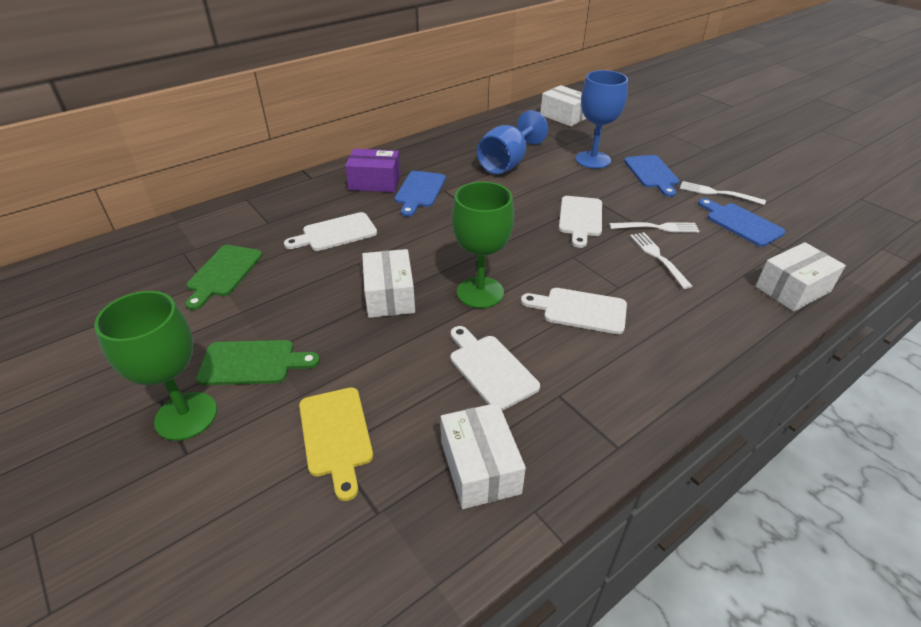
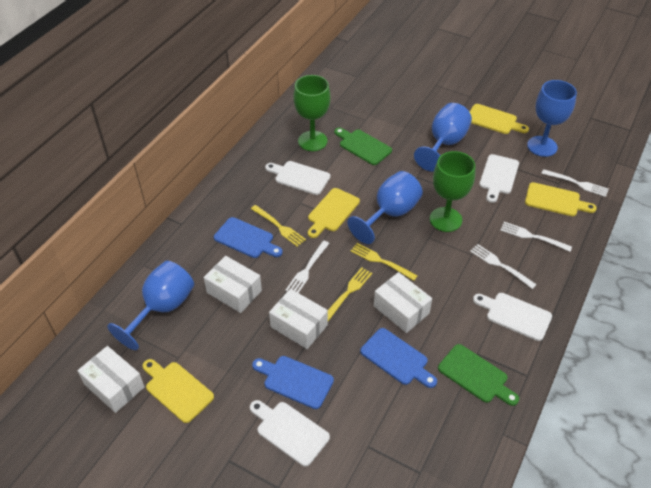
blue goblet: 2 -> 4
purple box: 1 -> 0
white fork: 3 -> 4
yellow cutting board: 1 -> 4
yellow fork: 0 -> 3

